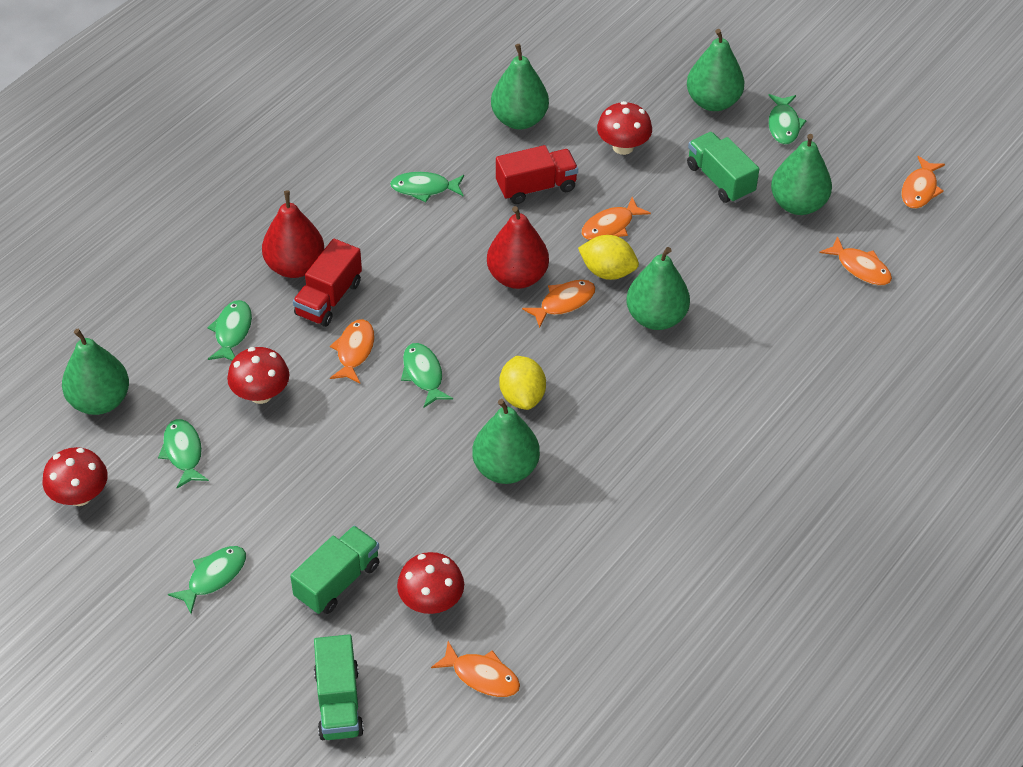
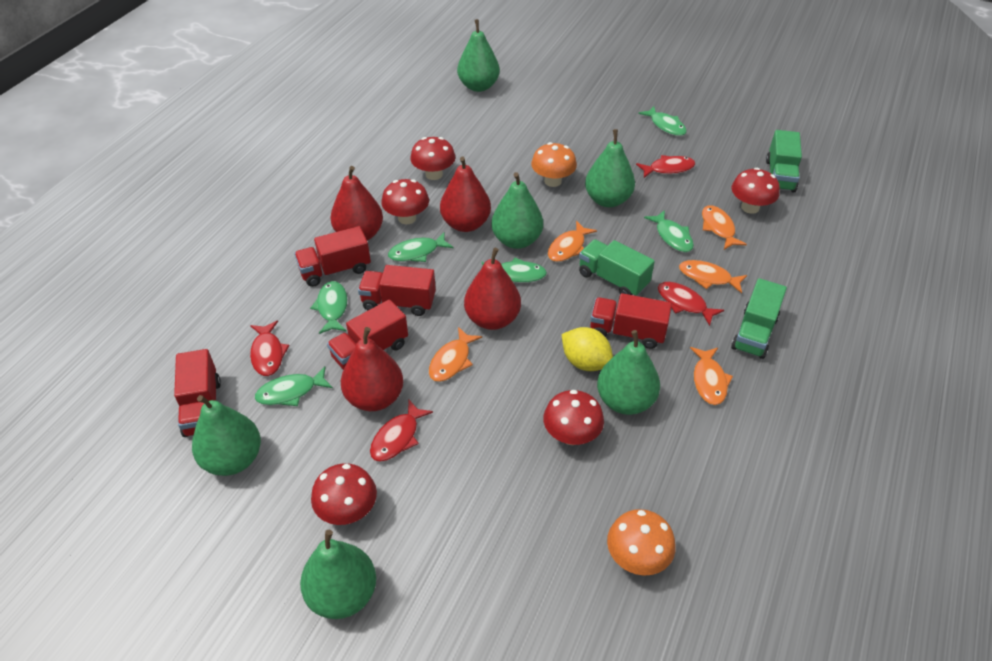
orange fish: 6 -> 5
orange mushroom: 0 -> 2
red fish: 0 -> 4
red mushroom: 4 -> 5
red pear: 2 -> 4
red truck: 2 -> 5
yellow lemon: 2 -> 1

